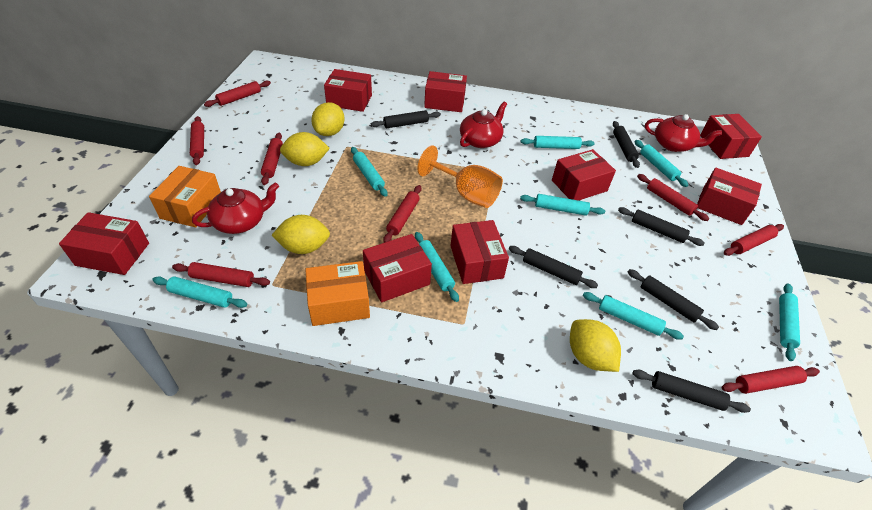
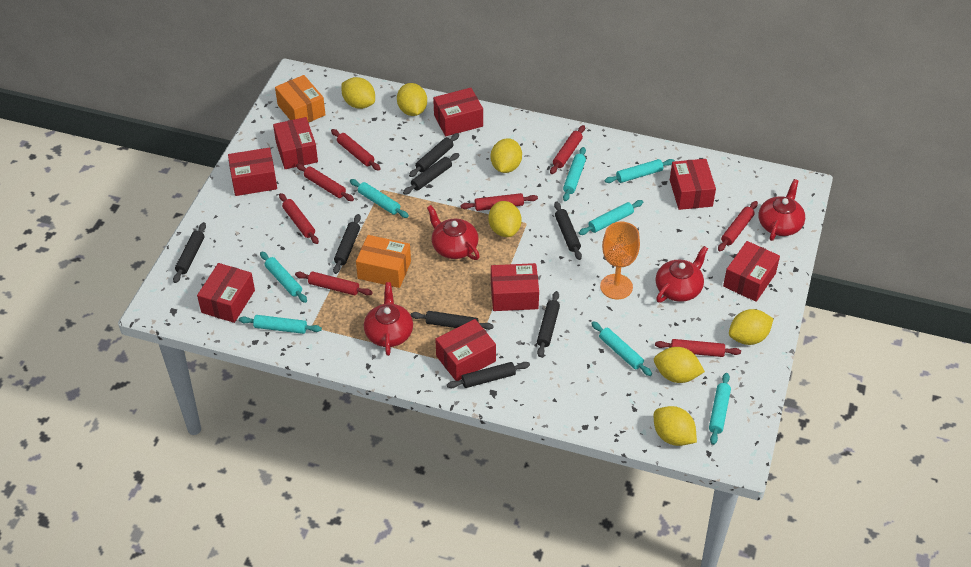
black rolling pin: 6 -> 8
red teapot: 3 -> 4
yellow lemon: 4 -> 7

